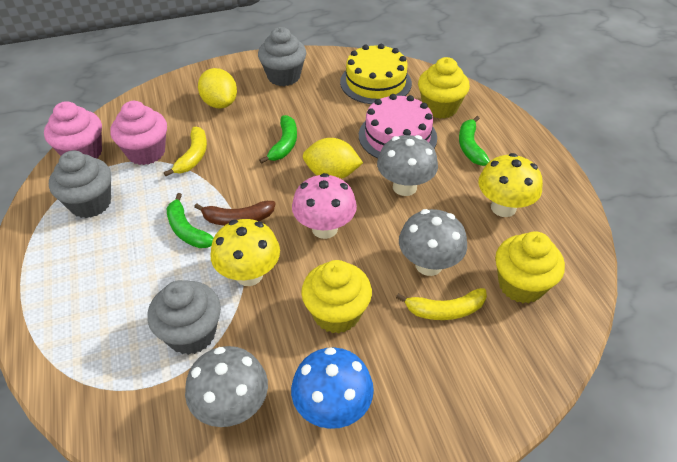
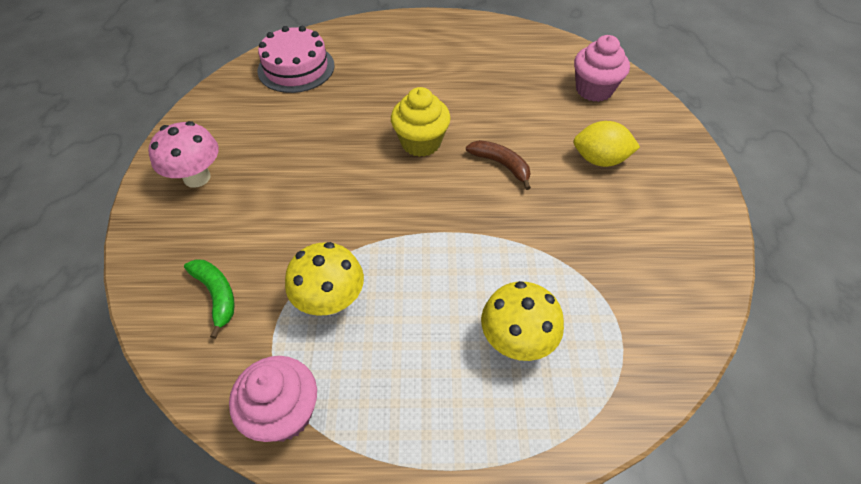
blue mushroom: 1 -> 0
green banana: 3 -> 1
grey cupcake: 3 -> 0
grey mushroom: 3 -> 0
yellow banana: 2 -> 0
yellow cake: 1 -> 0
yellow cupcake: 3 -> 1
yellow lemon: 2 -> 1

